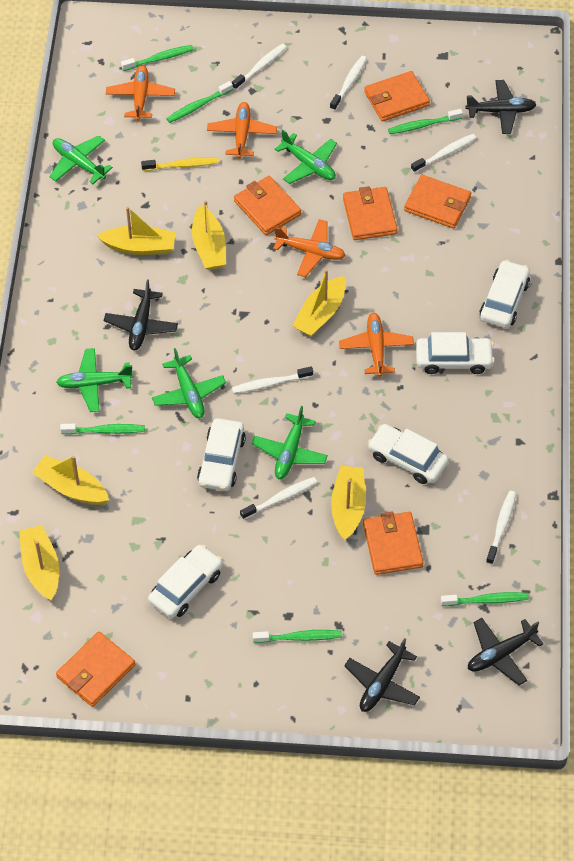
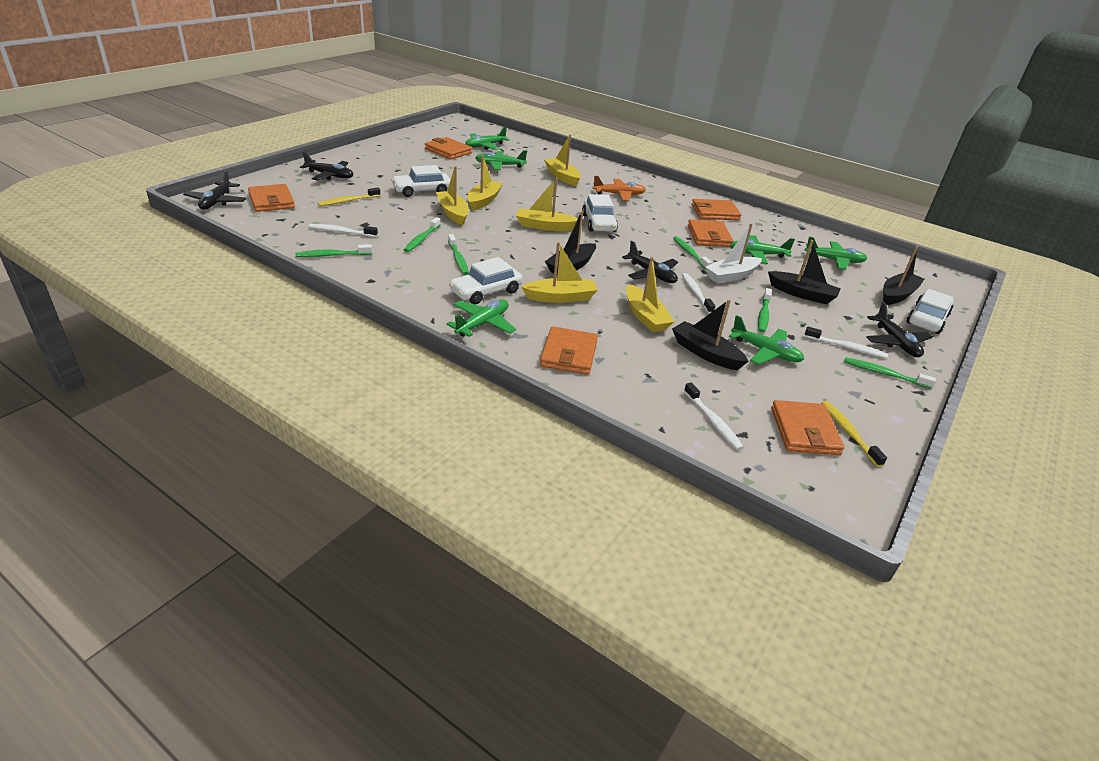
black boat: 0 -> 4
green plane: 5 -> 6
orange plane: 4 -> 1
white boat: 0 -> 1
white car: 5 -> 4
white toothbrush: 6 -> 4
yellow toothbrush: 1 -> 2

